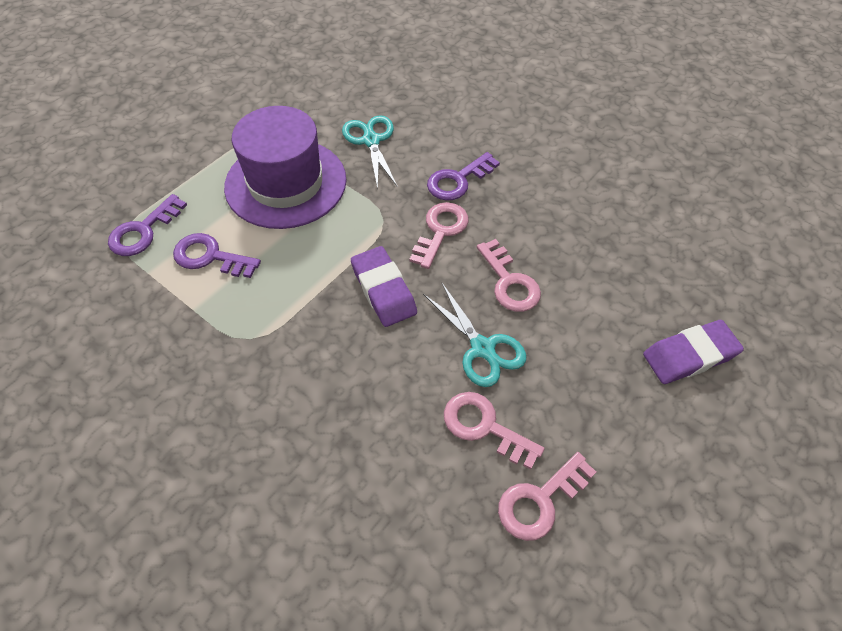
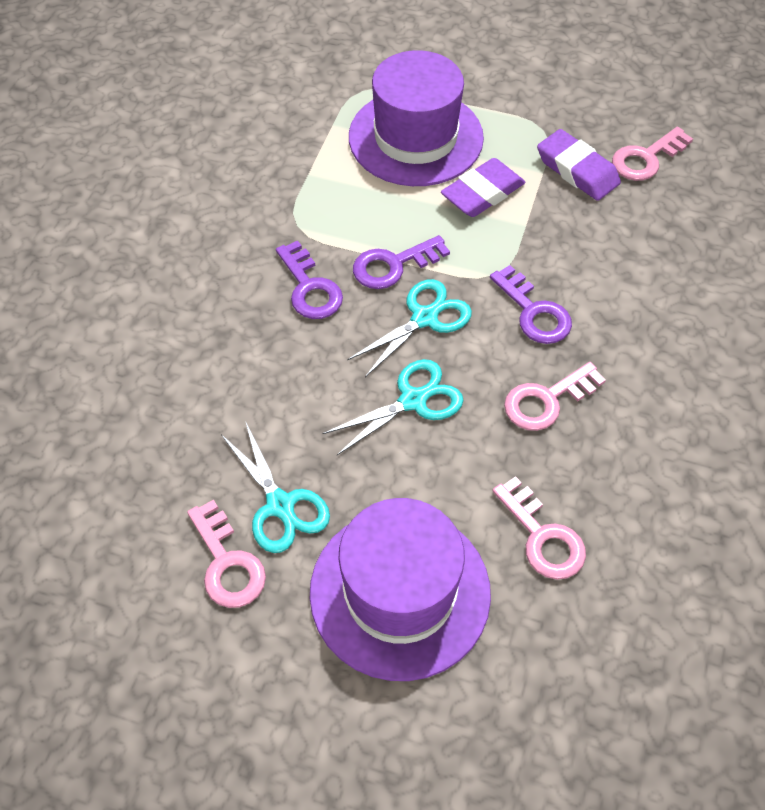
purple hat: 1 -> 2
turquoise scissors: 2 -> 3

